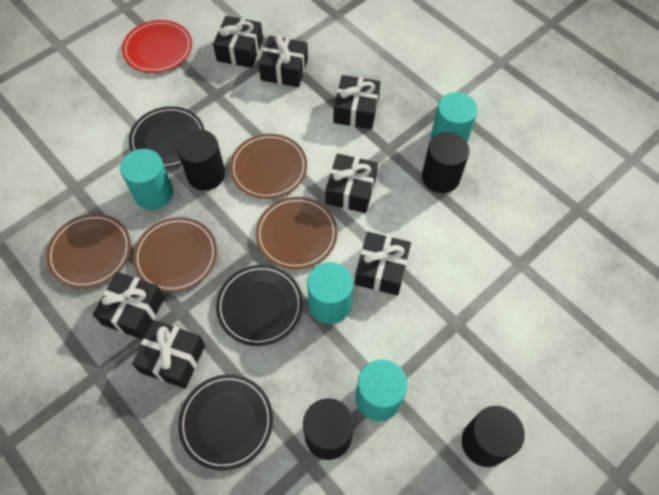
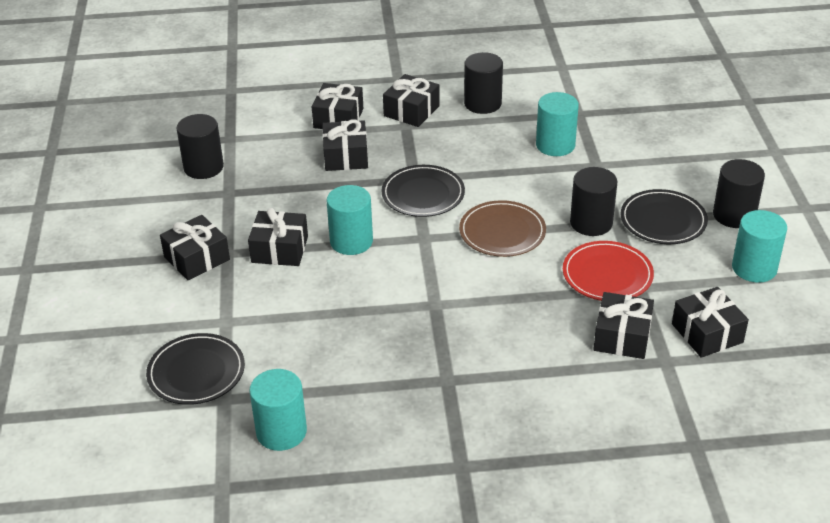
brown plate: 4 -> 1

